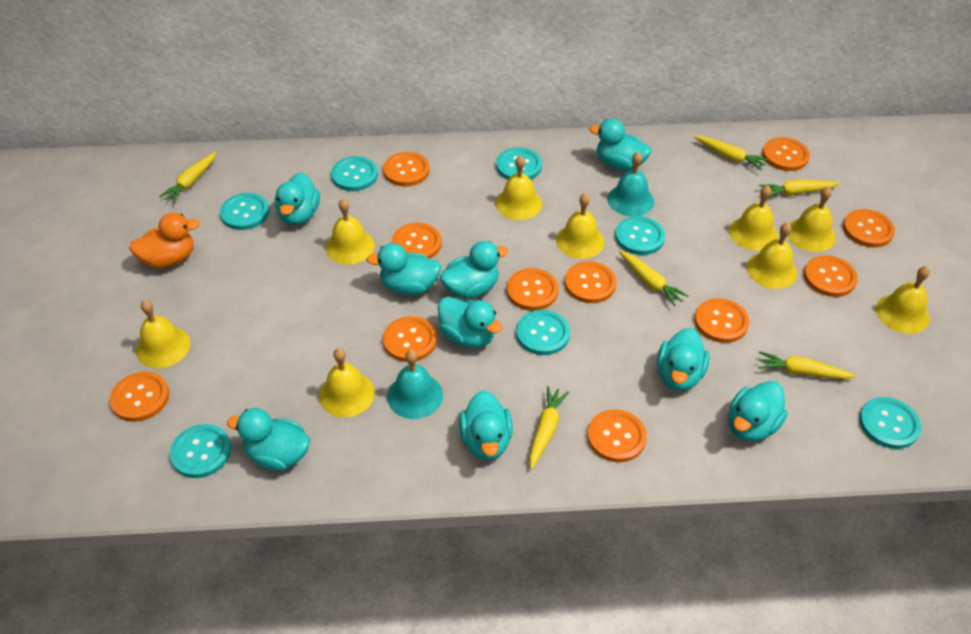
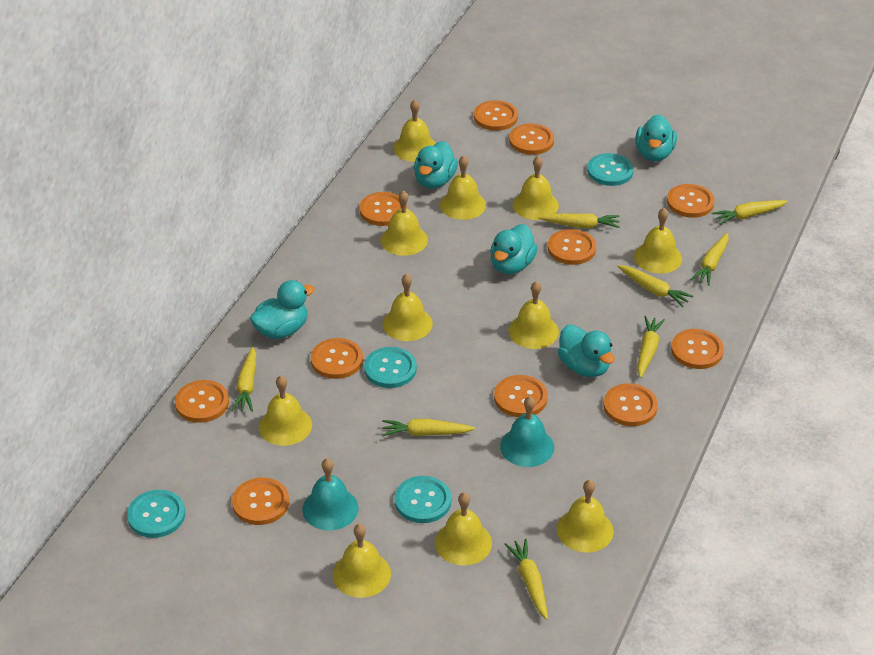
orange duck: 1 -> 0
turquoise button: 7 -> 4
turquoise duck: 9 -> 5
yellow bell: 9 -> 11
yellow carrot: 6 -> 8

